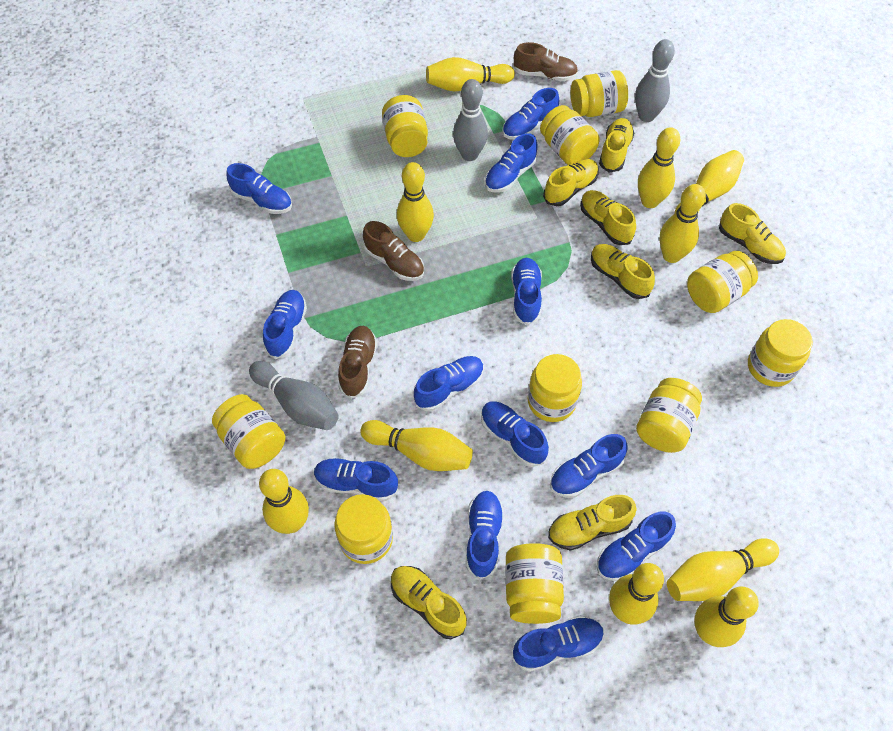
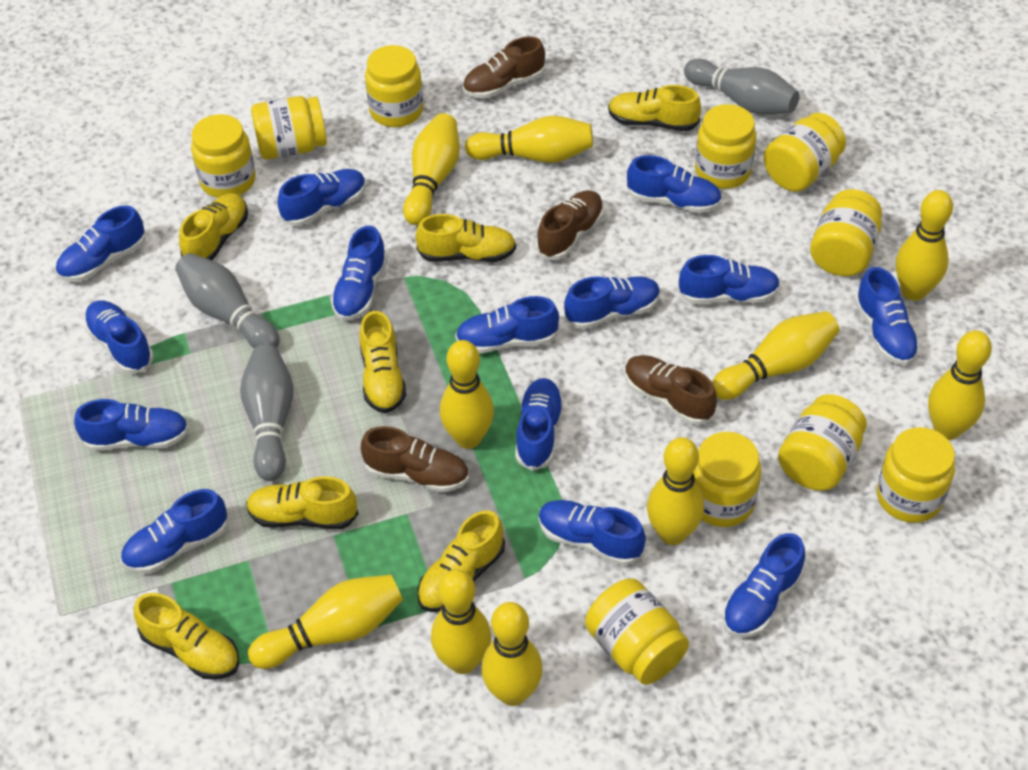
blue shoe: 12 -> 14
brown shoe: 3 -> 4

